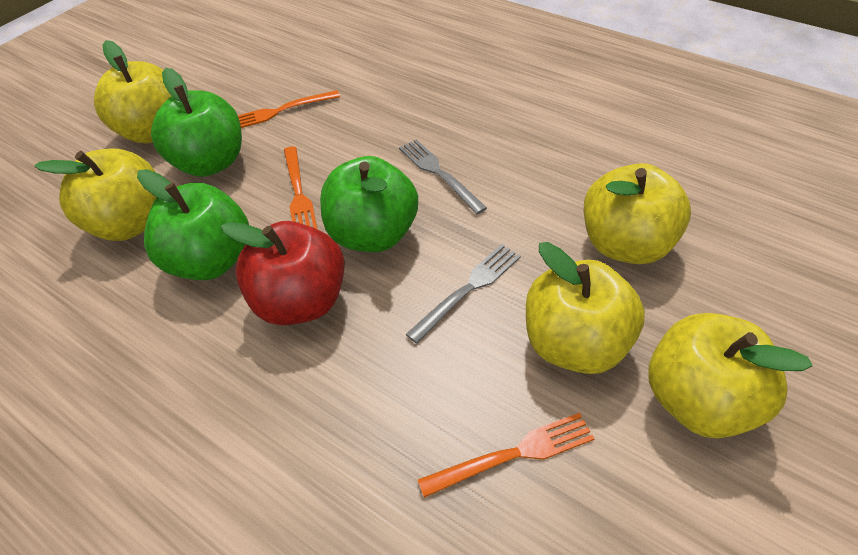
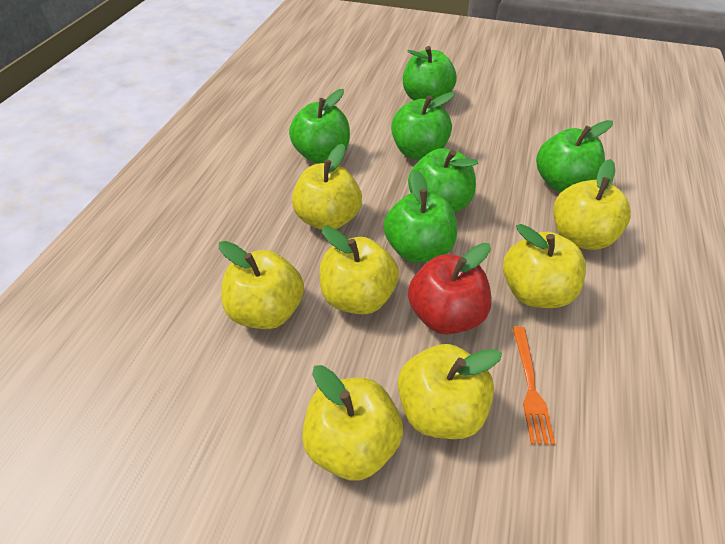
green apple: 3 -> 6
grey fork: 2 -> 0
orange fork: 3 -> 1
yellow apple: 5 -> 7

